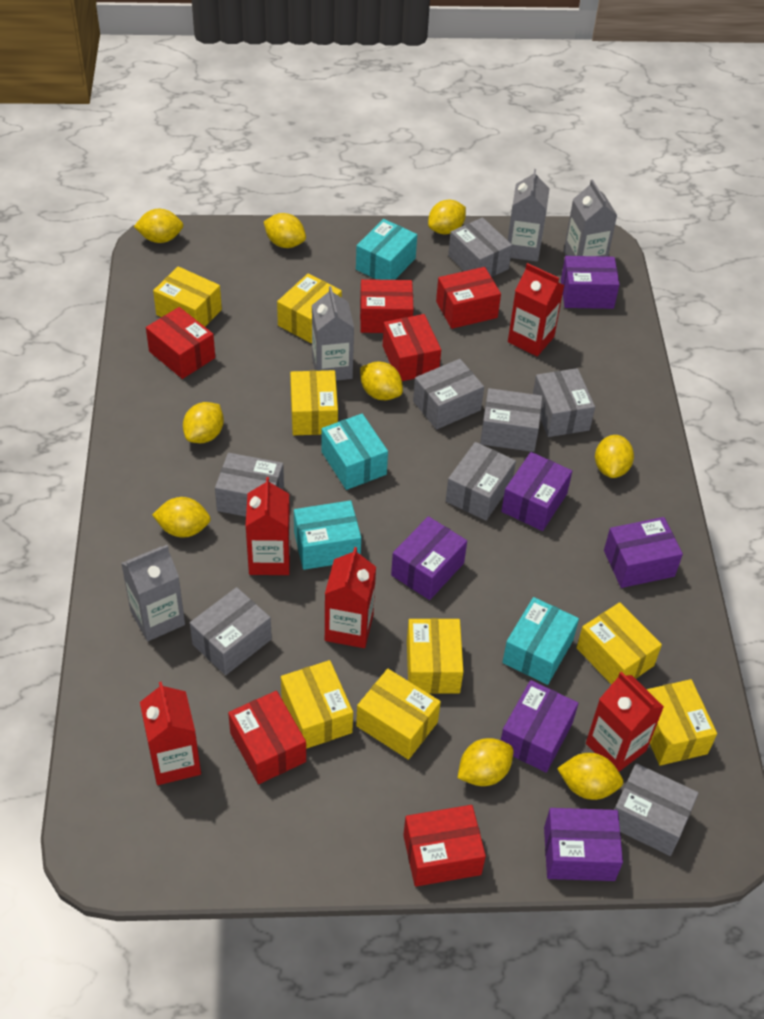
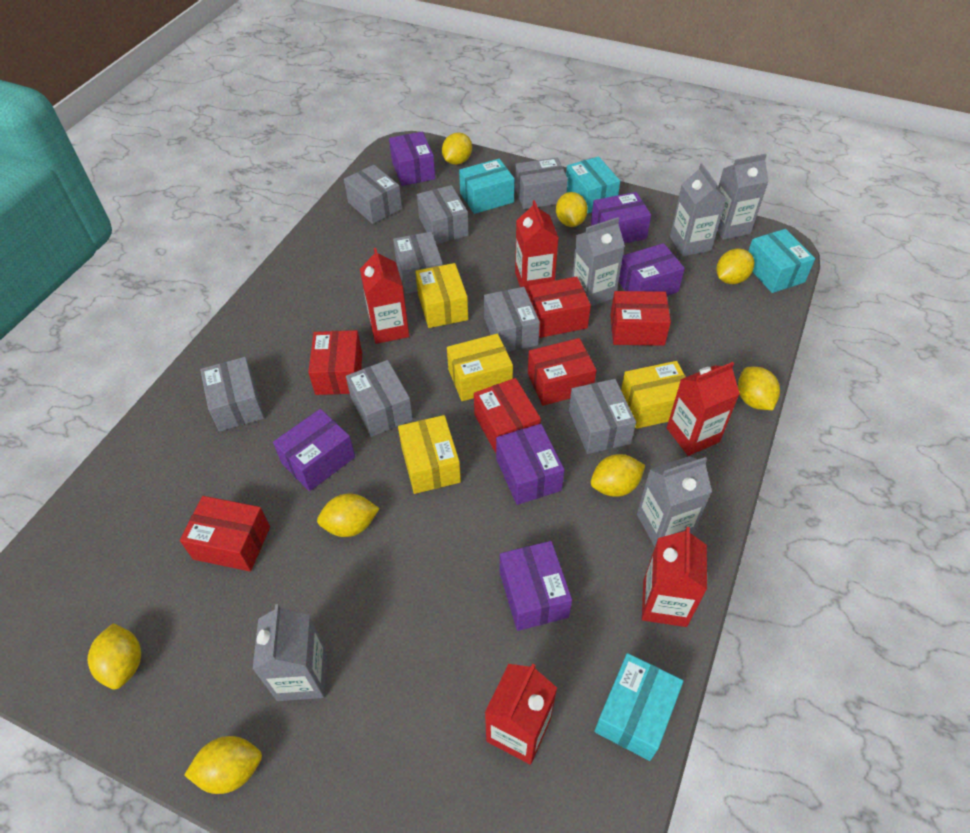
grey carton: 4 -> 5
yellow box: 8 -> 4
yellow lemon: 9 -> 8

